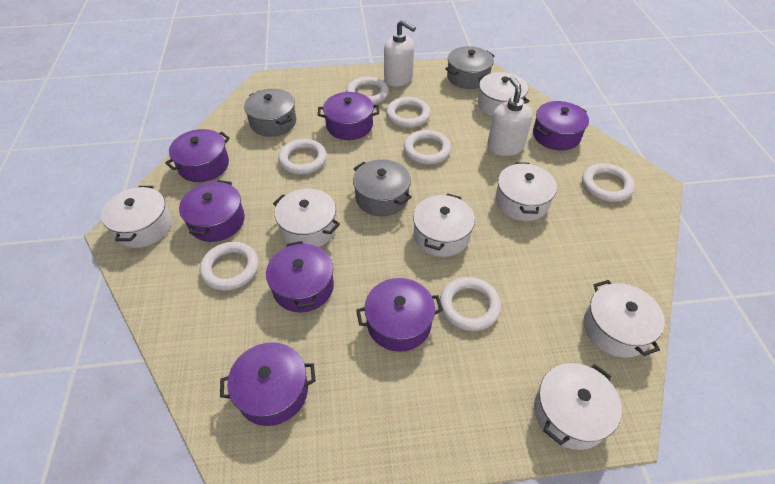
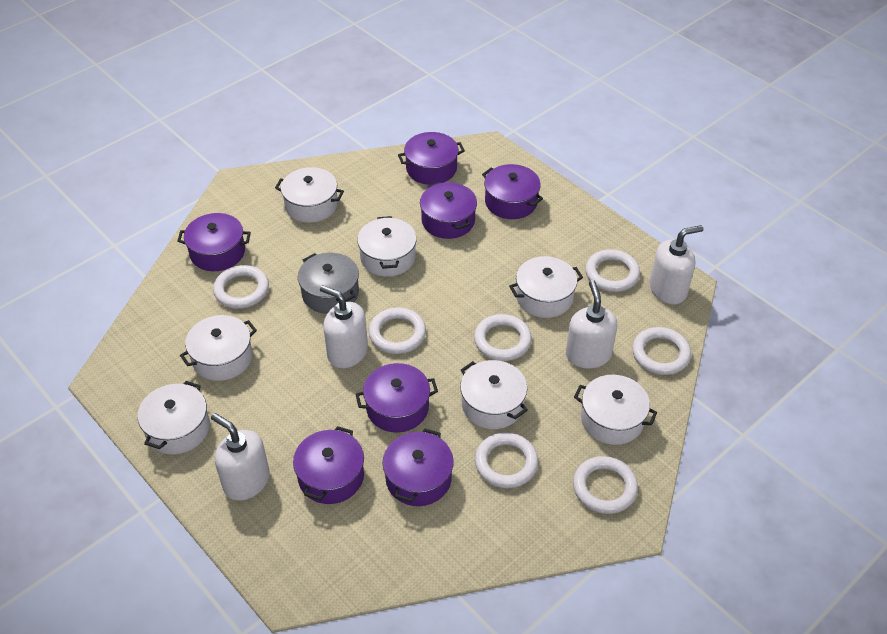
grey pot: 3 -> 1
white soap dispenser: 2 -> 4

